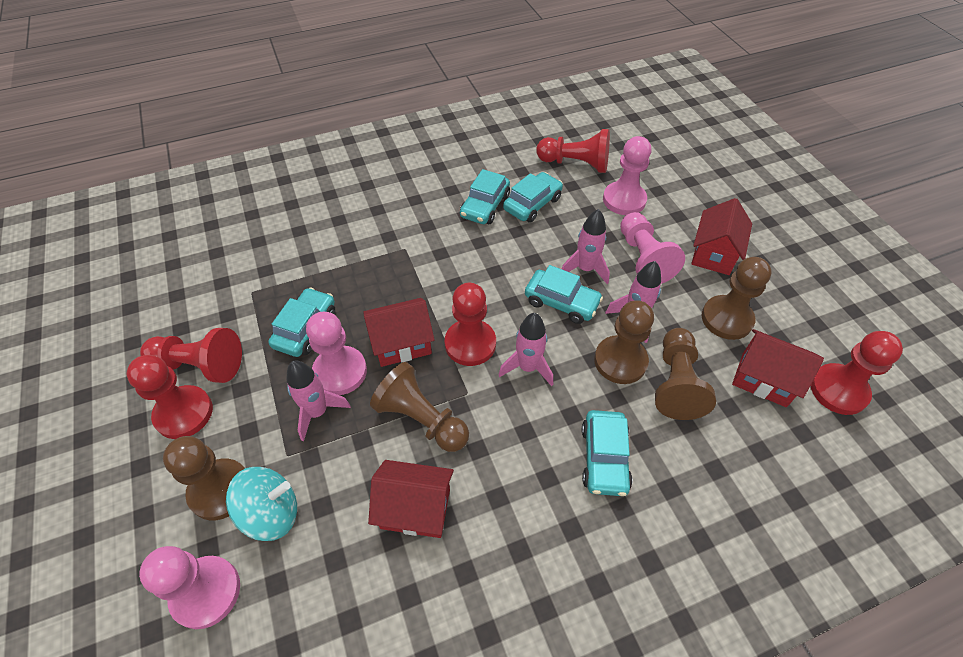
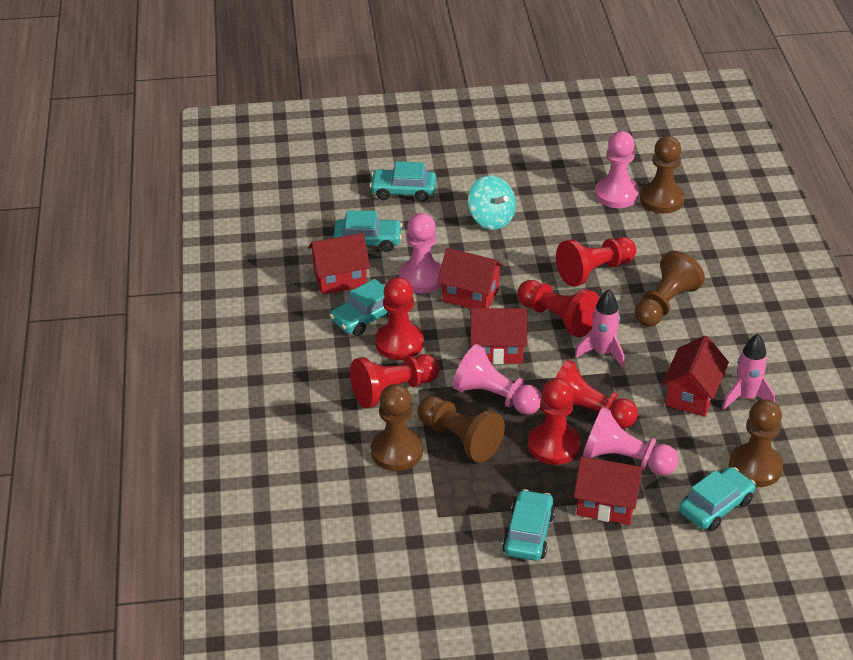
pink rocket: 4 -> 2
red house: 4 -> 5
red pawn: 5 -> 6

